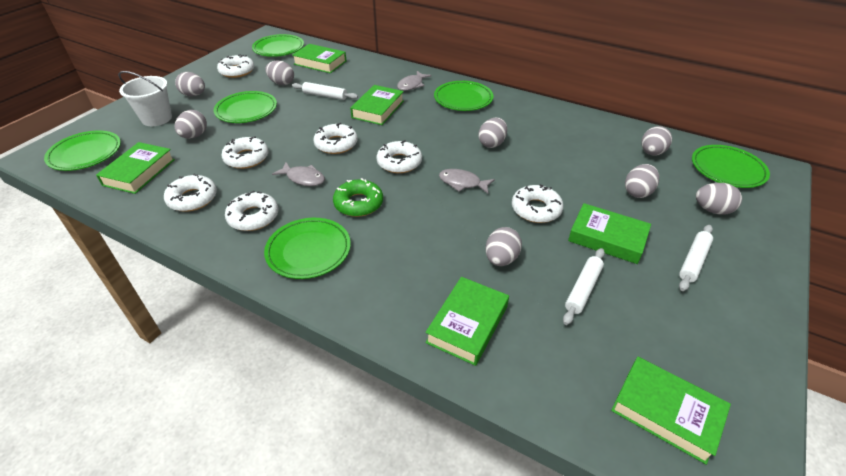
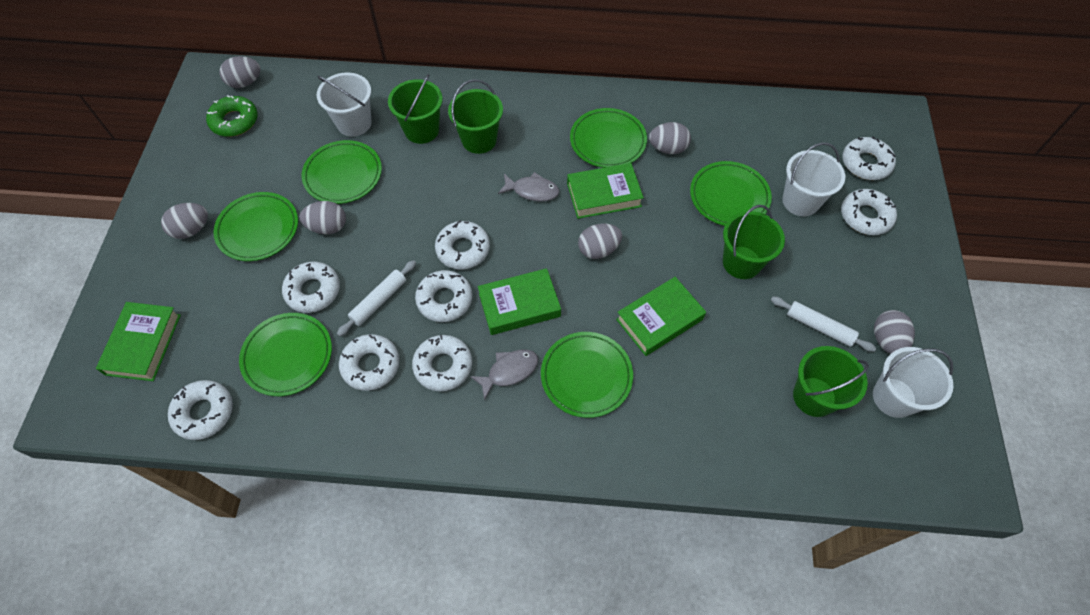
green book: 6 -> 4
green bucket: 0 -> 4
grey egg: 8 -> 6
grey fish: 3 -> 2
white bucket: 1 -> 3
white donut: 7 -> 8
white rolling pin: 3 -> 2

